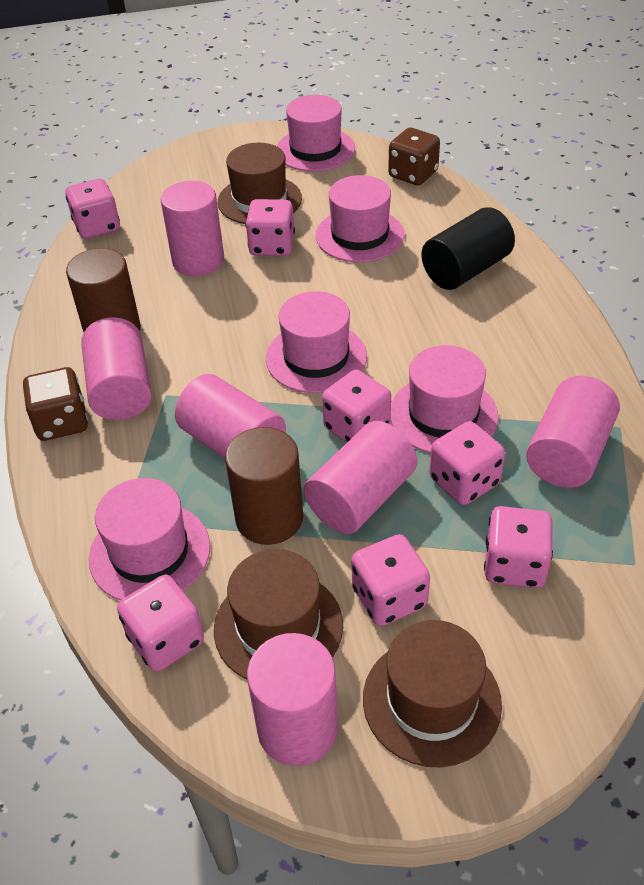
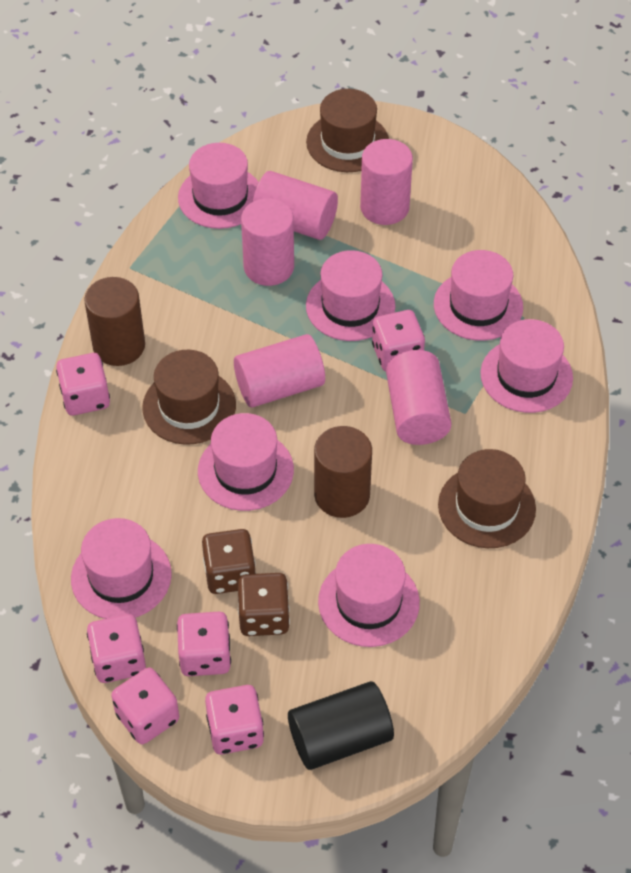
pink cylinder: 6 -> 5
pink dice: 7 -> 6
pink hat: 5 -> 7

